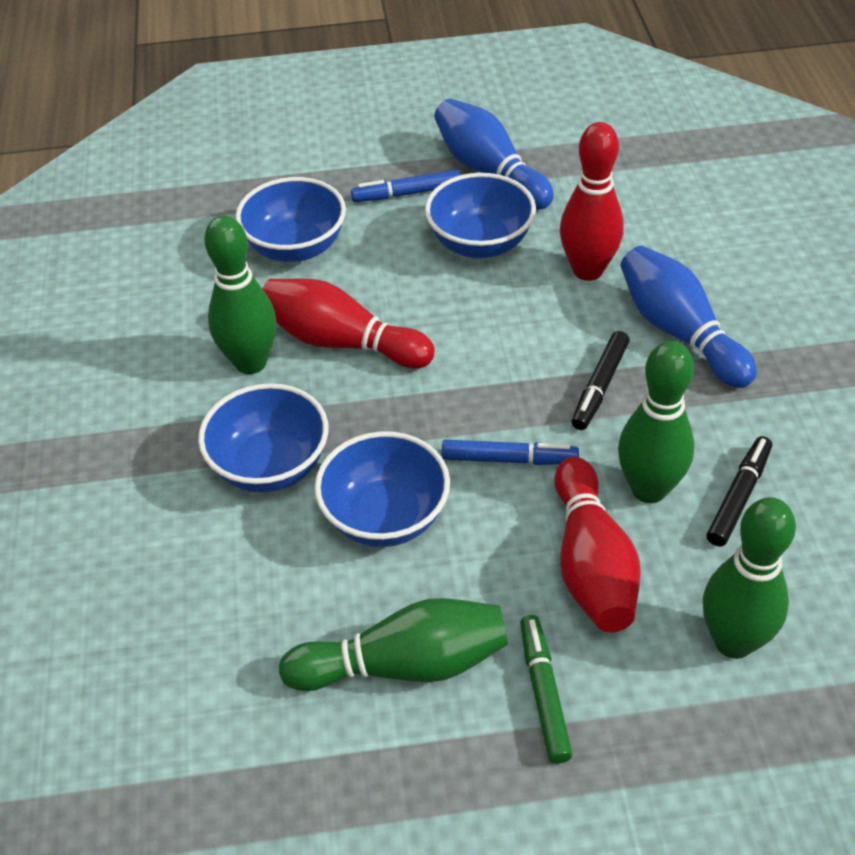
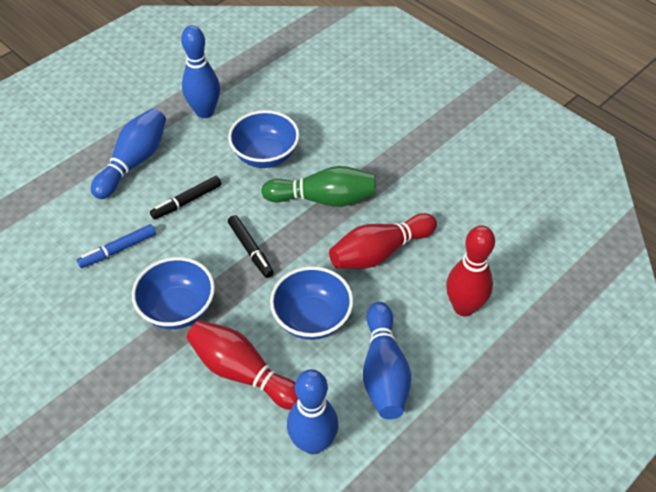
blue bowl: 4 -> 3
blue bowling pin: 2 -> 4
blue marker: 2 -> 1
green bowling pin: 4 -> 1
green marker: 1 -> 0

